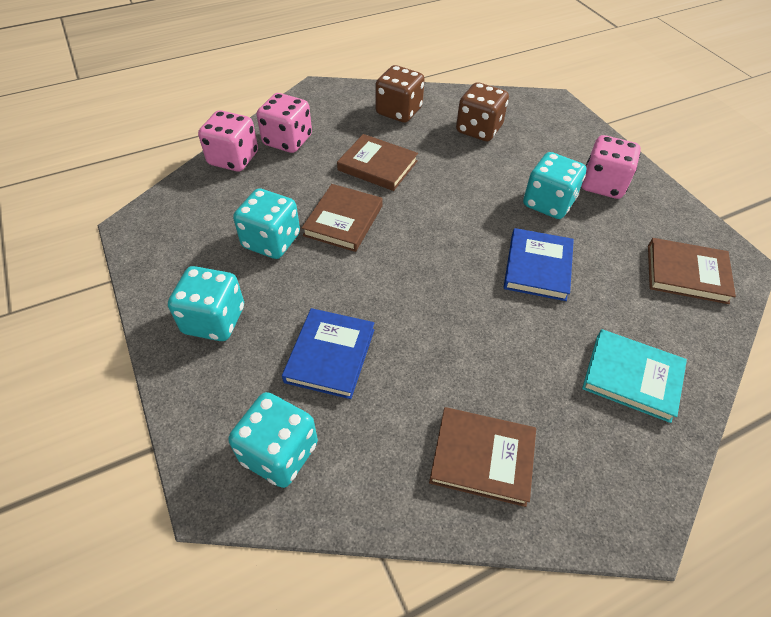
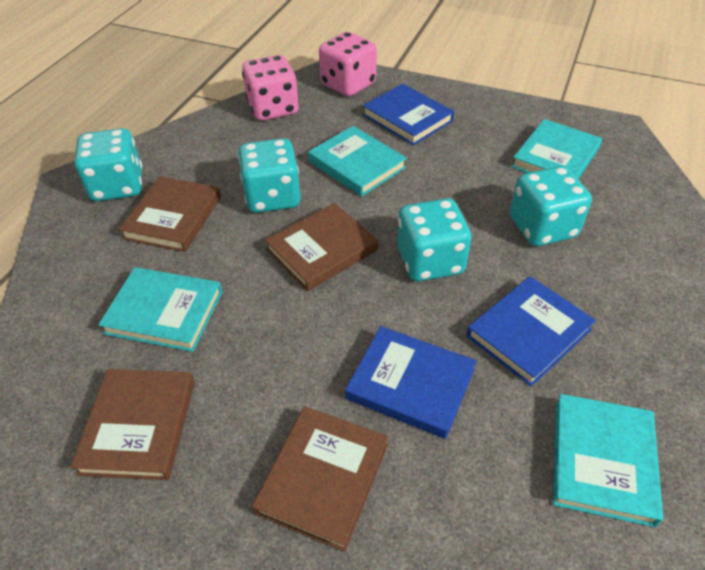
blue book: 2 -> 3
brown dice: 2 -> 0
pink dice: 3 -> 2
turquoise book: 1 -> 4

